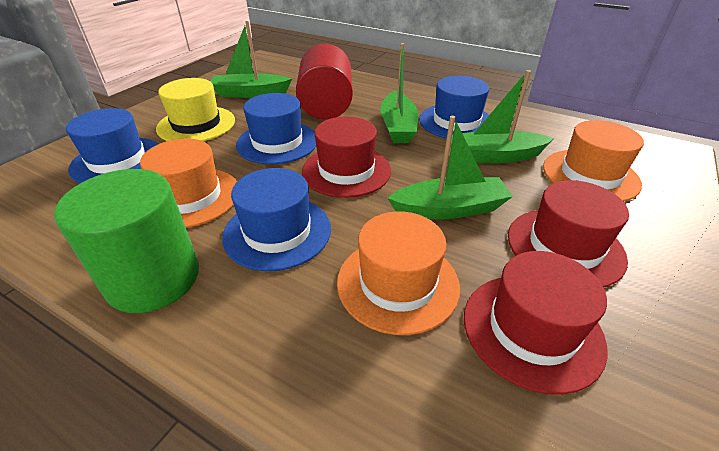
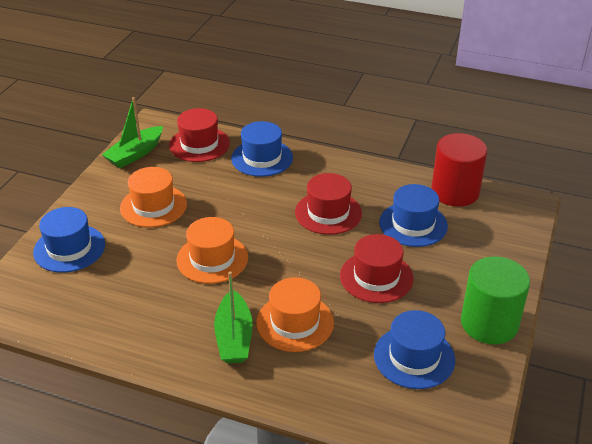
green boat: 4 -> 2
yellow hat: 1 -> 0

